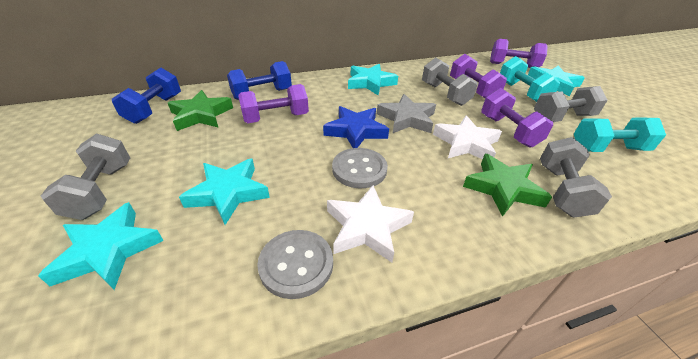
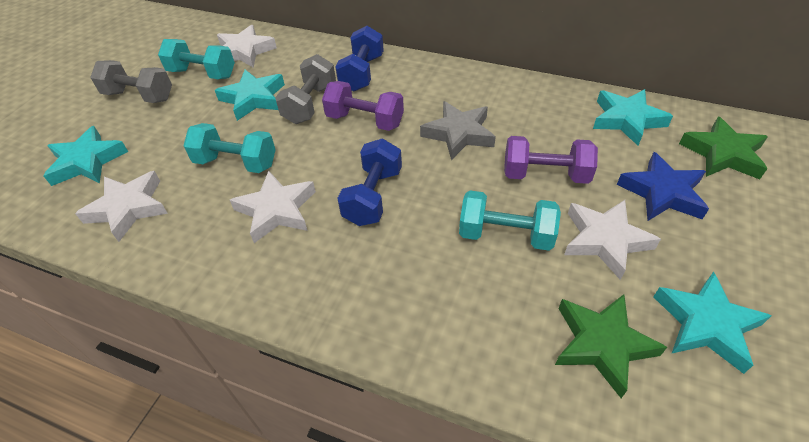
grey button: 2 -> 0
grey dumbbell: 4 -> 2
purple dumbbell: 4 -> 2
turquoise dumbbell: 2 -> 3
white star: 2 -> 4

